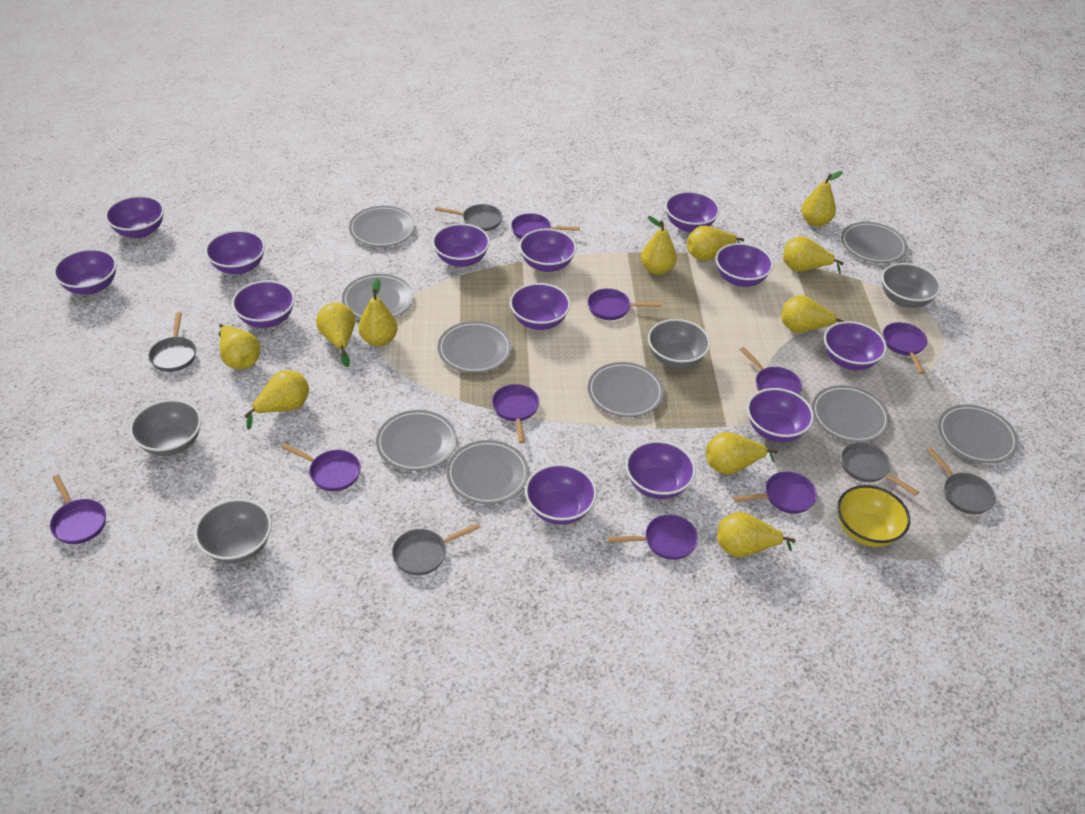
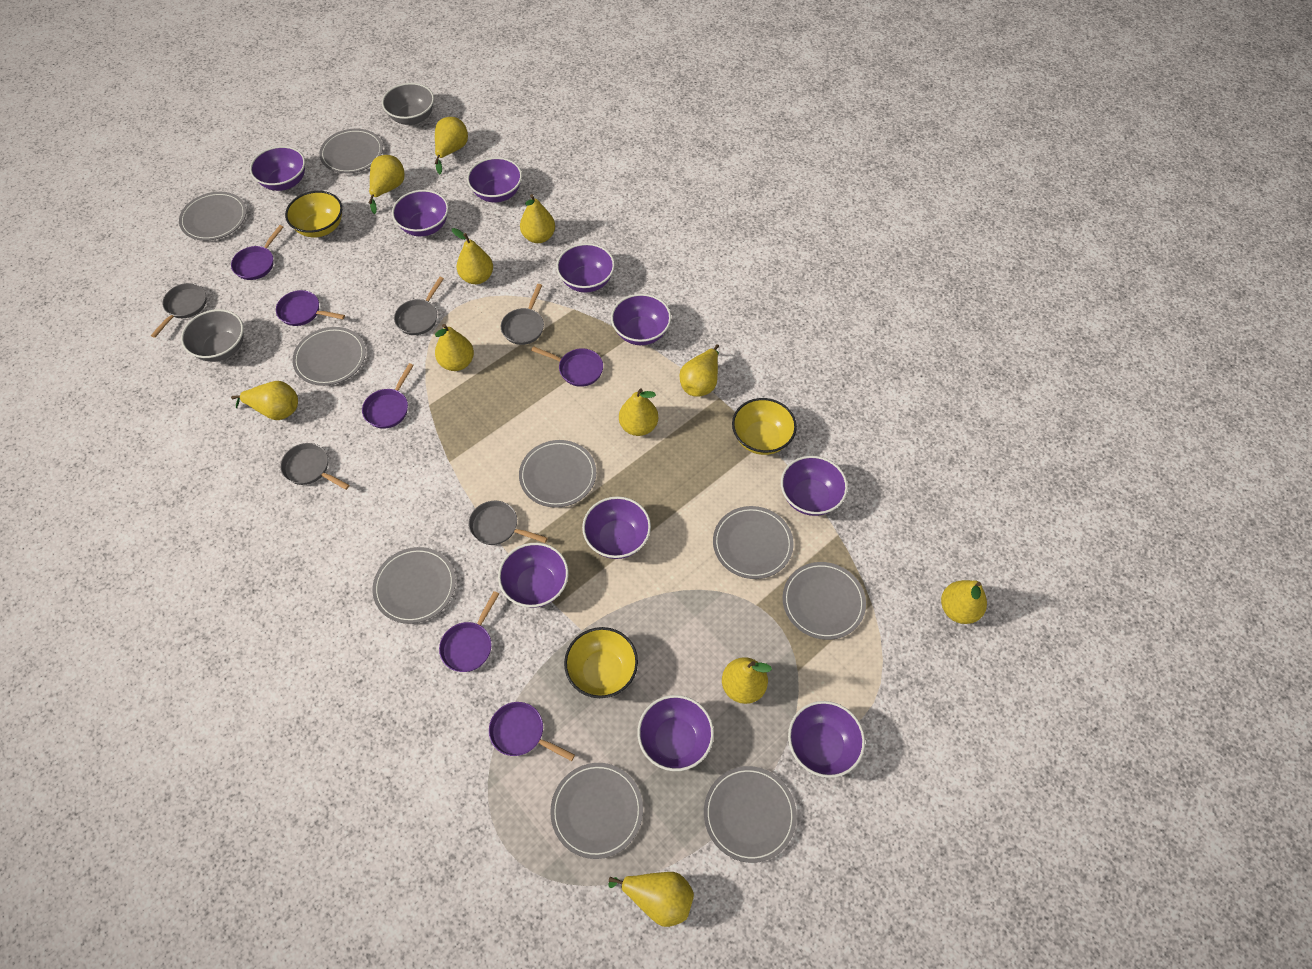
grey bowl: 4 -> 2
purple bowl: 13 -> 10
purple pan: 9 -> 6
yellow bowl: 1 -> 3

